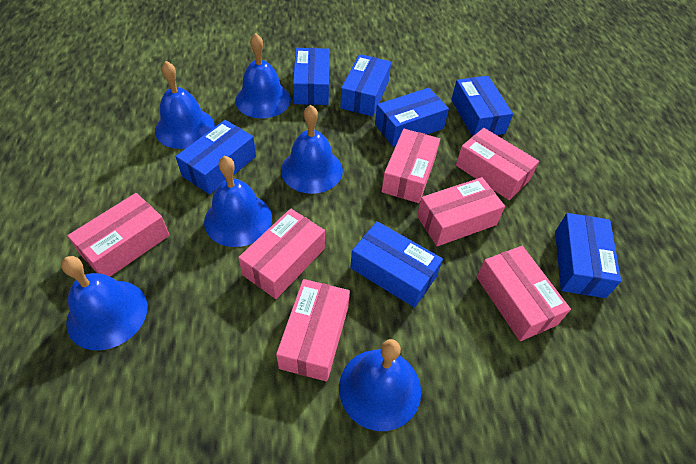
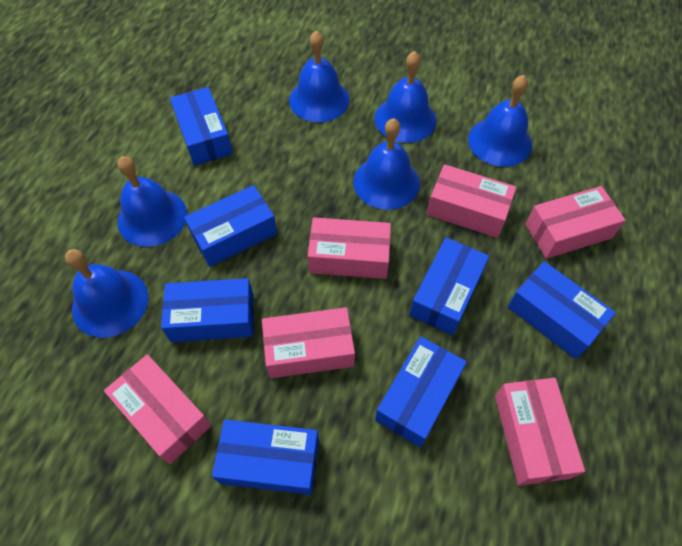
pink box: 7 -> 6

